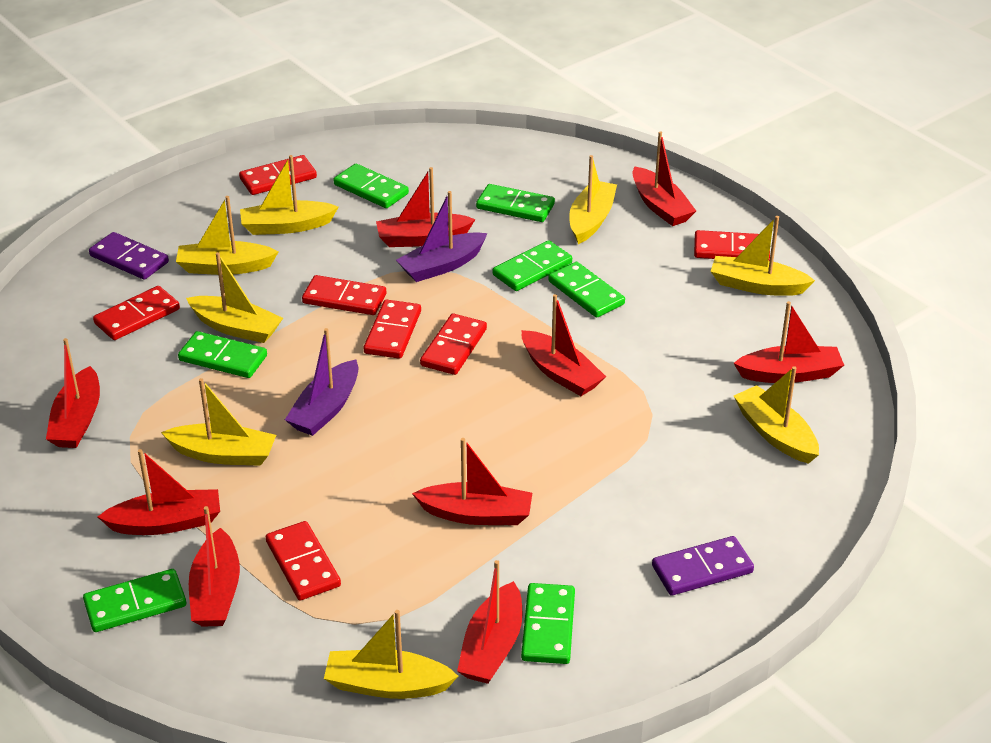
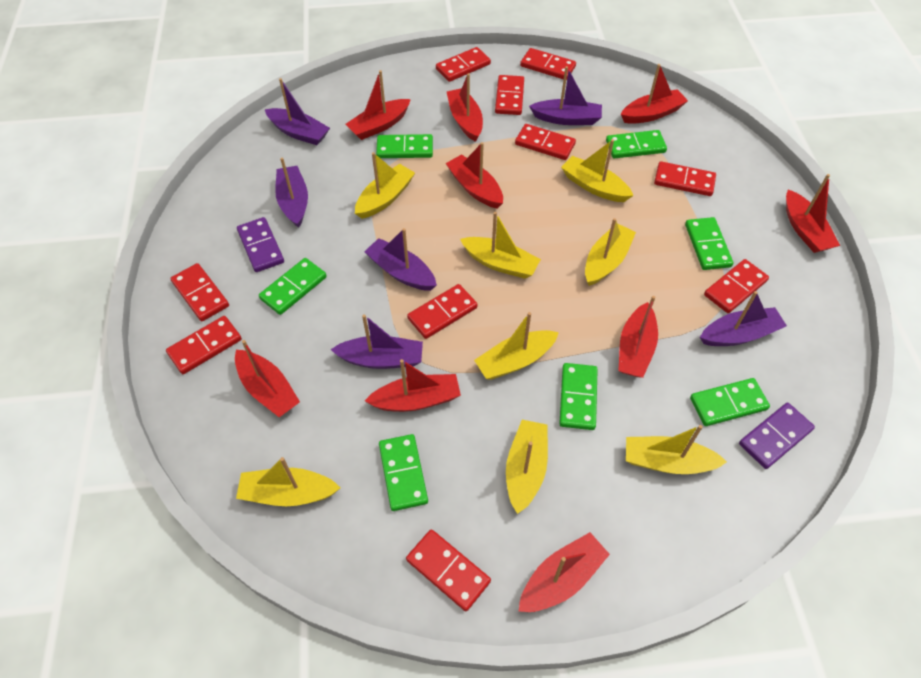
purple boat: 2 -> 6
red domino: 7 -> 10

